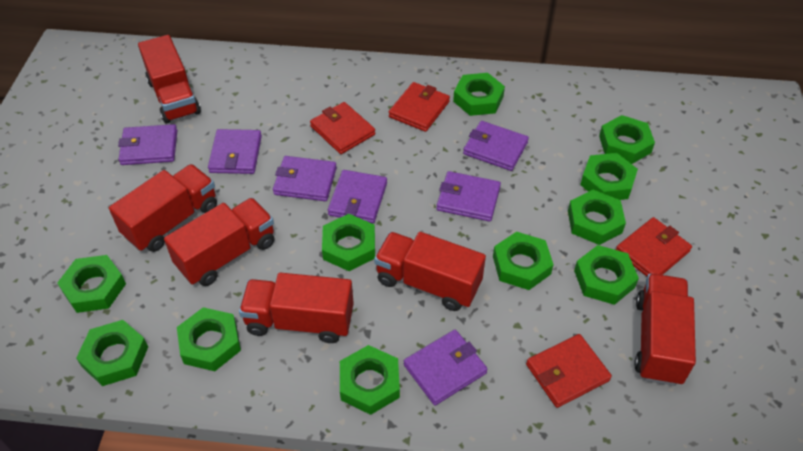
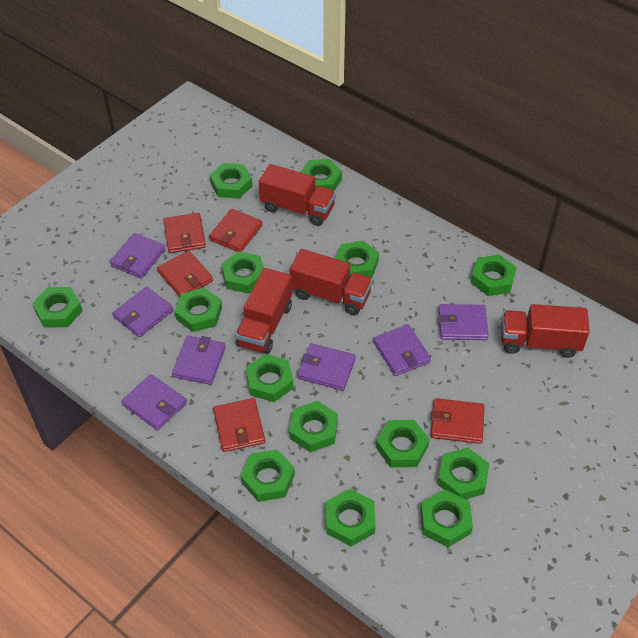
green nut: 11 -> 14
red truck: 6 -> 4
red wallet: 4 -> 5

